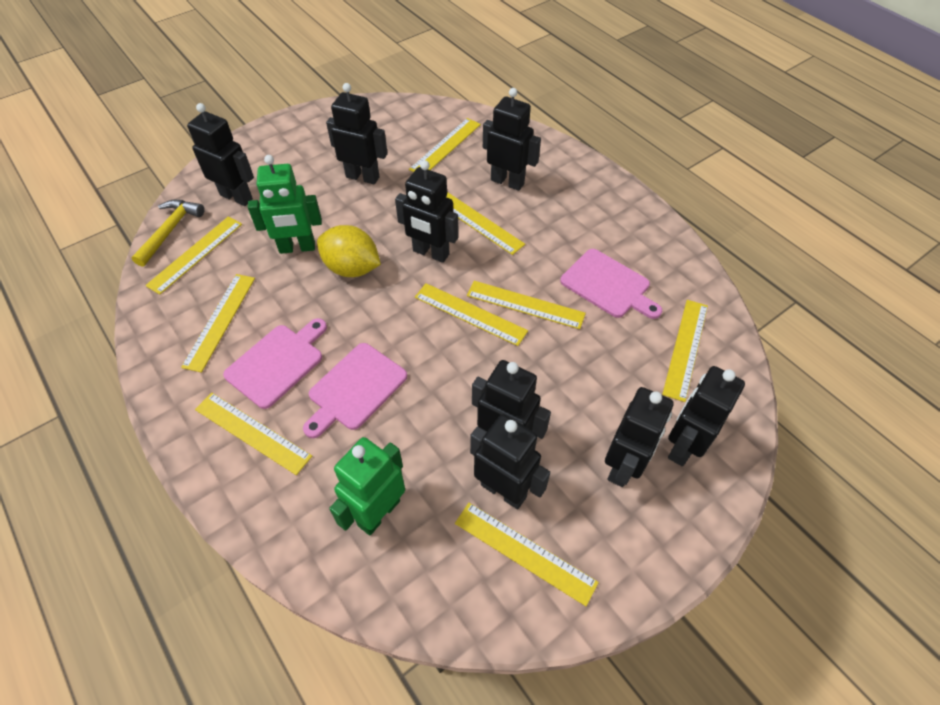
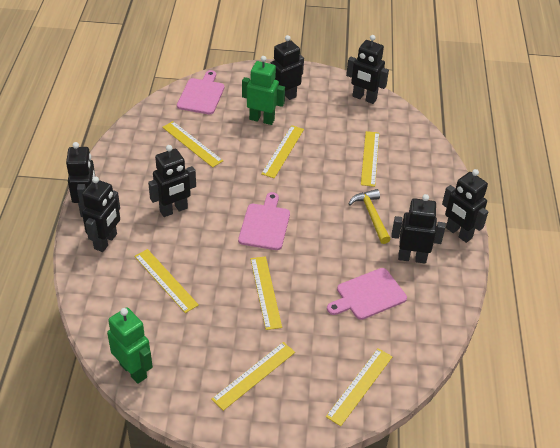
black robot: 8 -> 7
yellow lemon: 1 -> 0
yellow ruler: 9 -> 7

